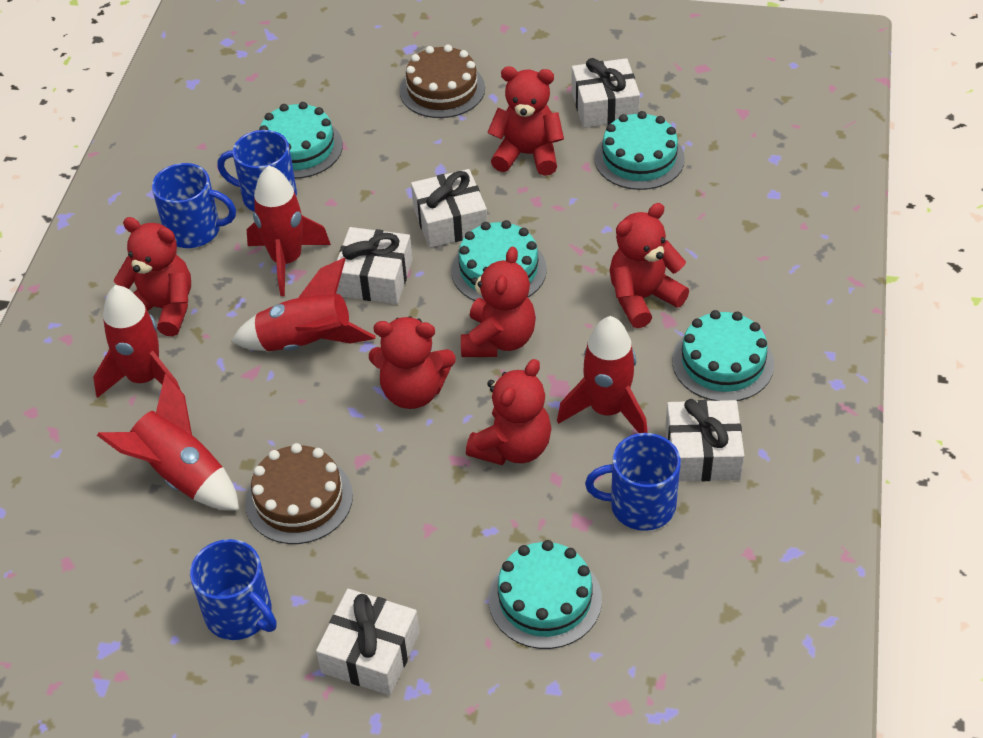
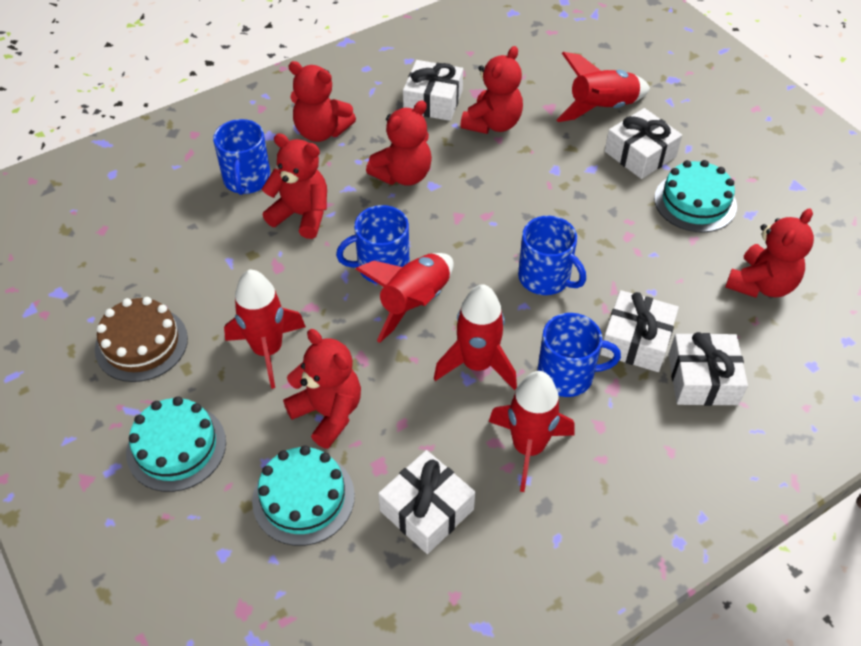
brown cake: 2 -> 1
turquoise cake: 5 -> 3

